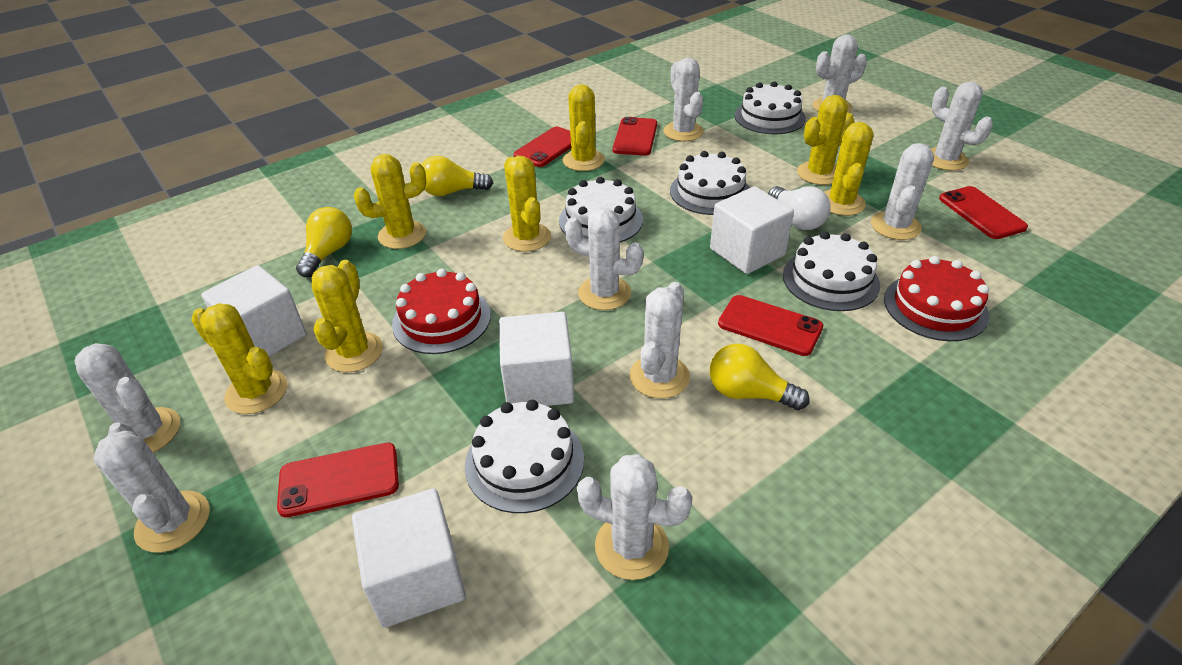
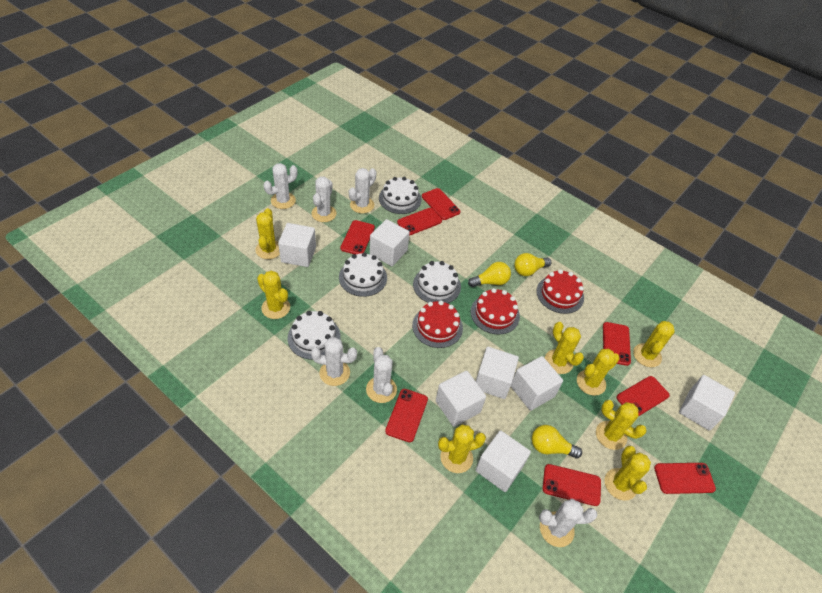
red cake: 2 -> 3
red phone: 5 -> 8
white cactus: 9 -> 6
white cake: 5 -> 4
white cube: 4 -> 7
white light bulb: 1 -> 0
yellow cactus: 7 -> 8

